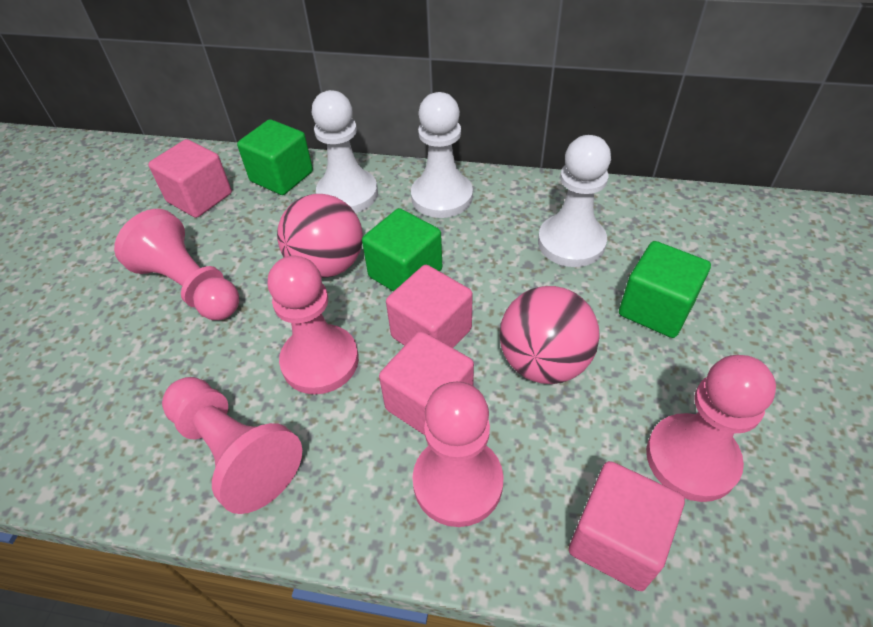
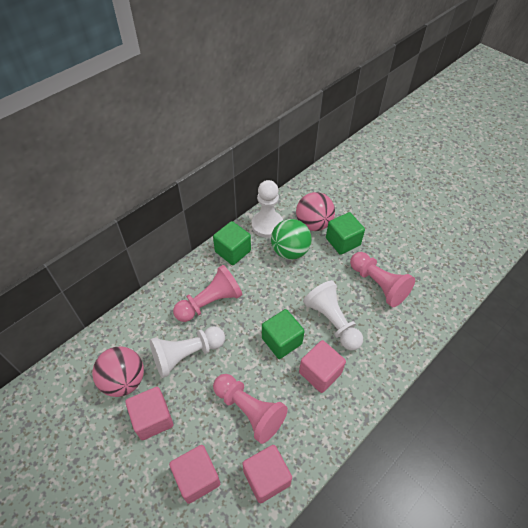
green ball: 0 -> 1
pink pawn: 5 -> 3

